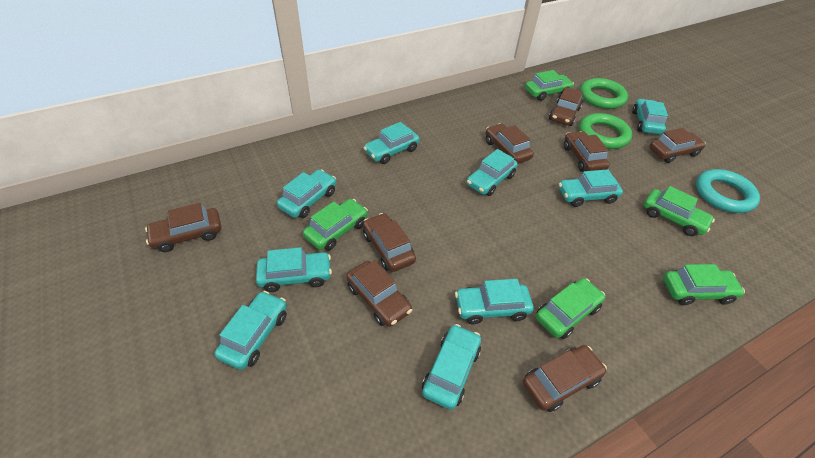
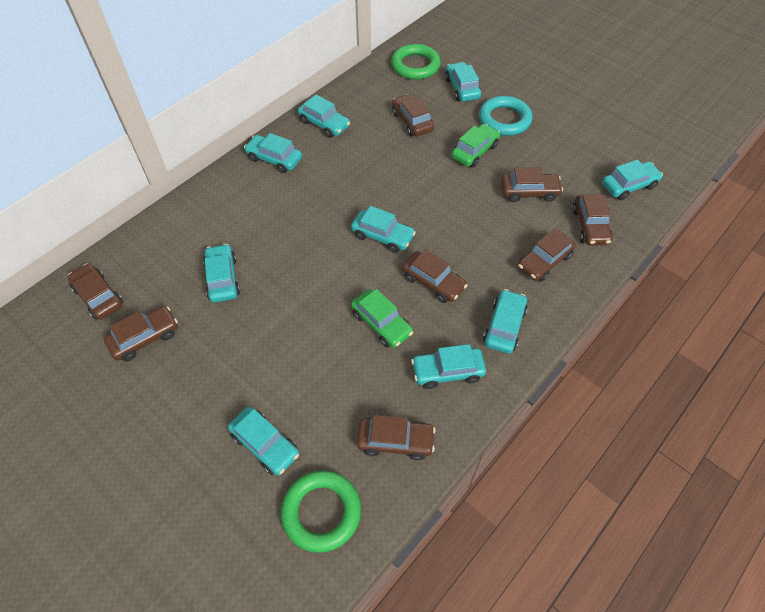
green car: 5 -> 2

